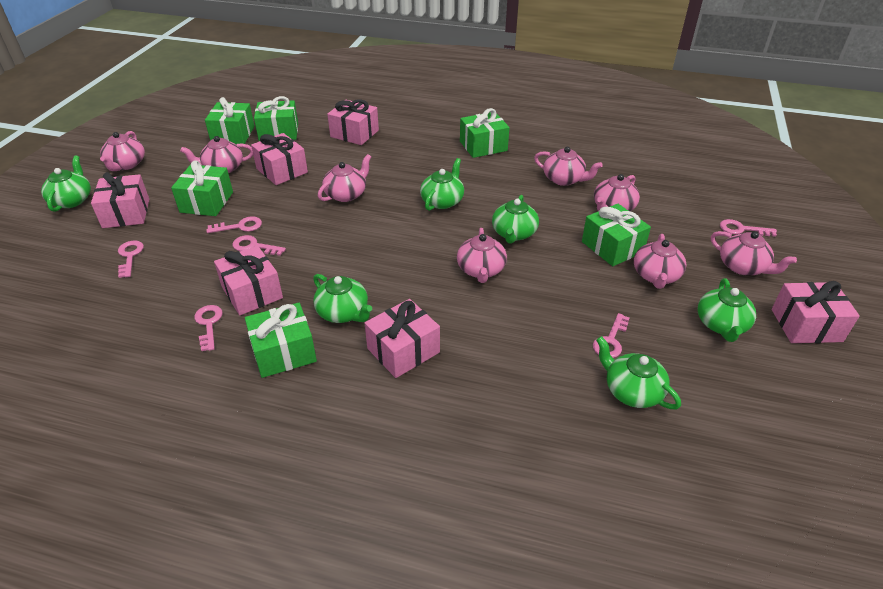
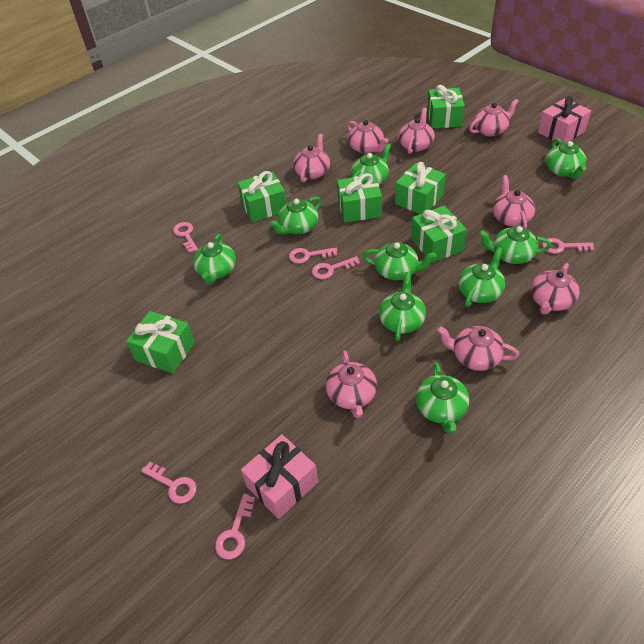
green teapot: 6 -> 9
pink gift: 6 -> 2

